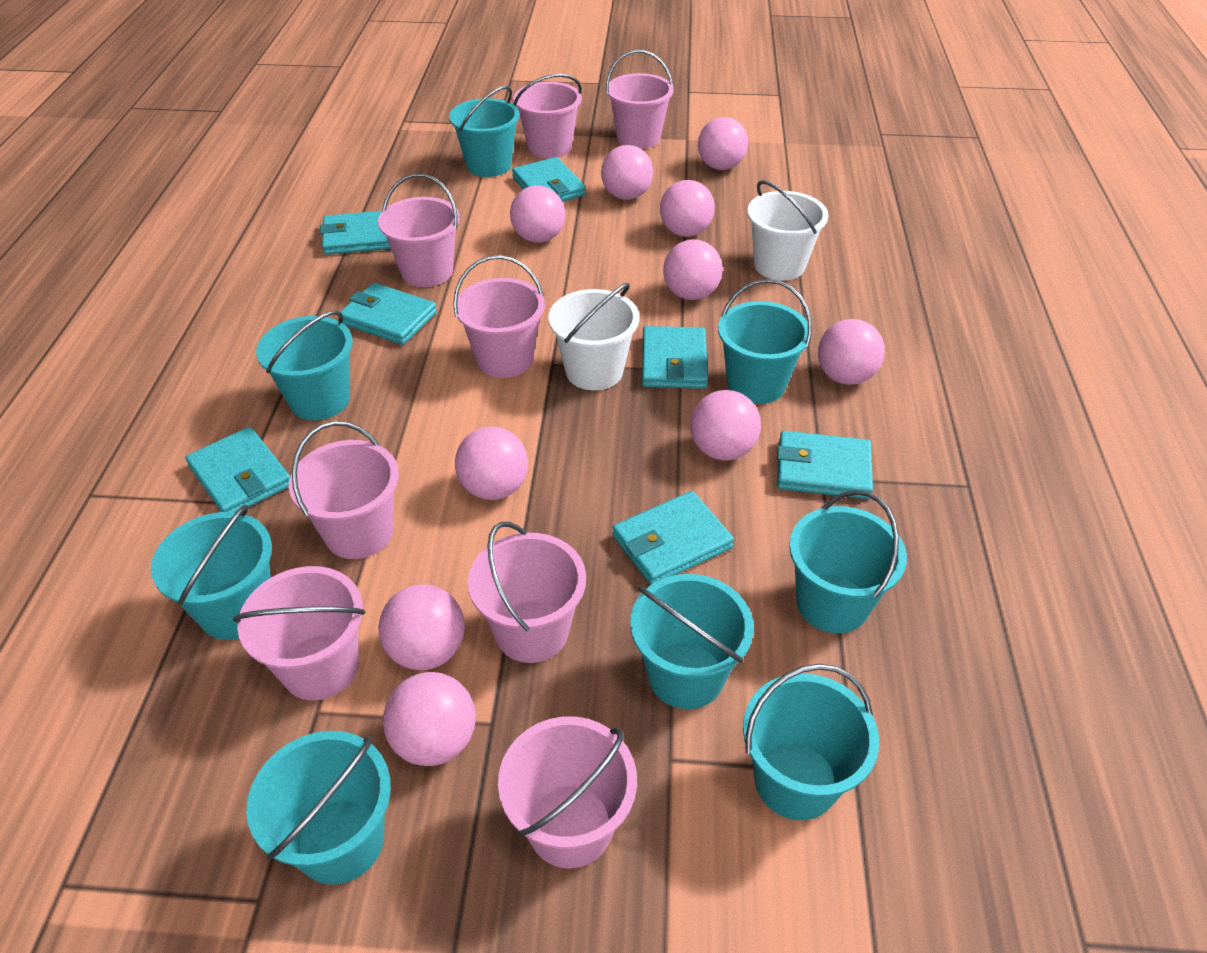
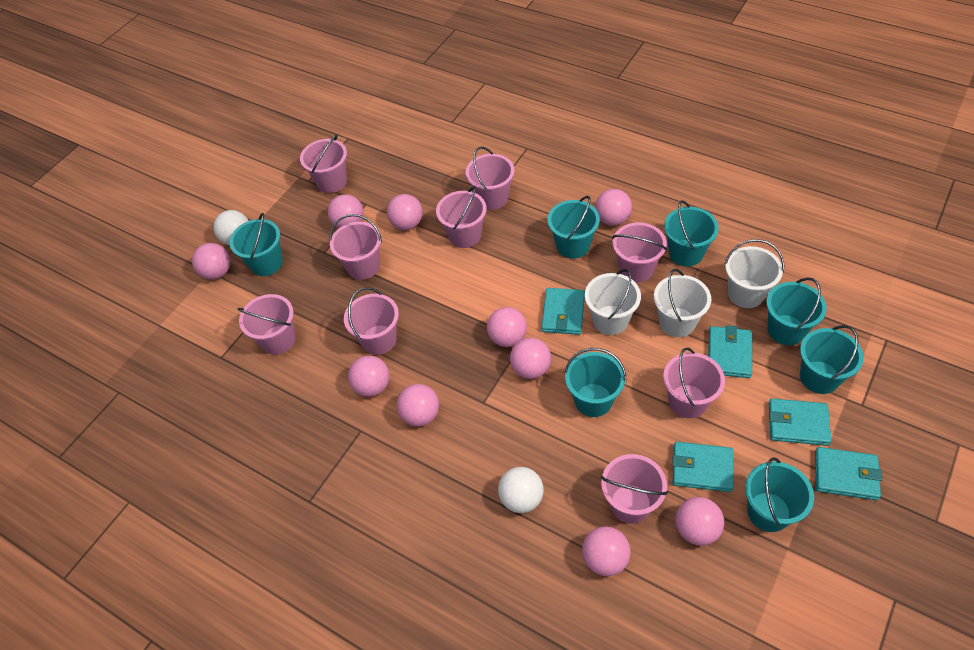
pink bucket: 8 -> 9
turquoise bucket: 8 -> 7
turquoise wallet: 7 -> 5
white ball: 0 -> 2
white bucket: 2 -> 3

